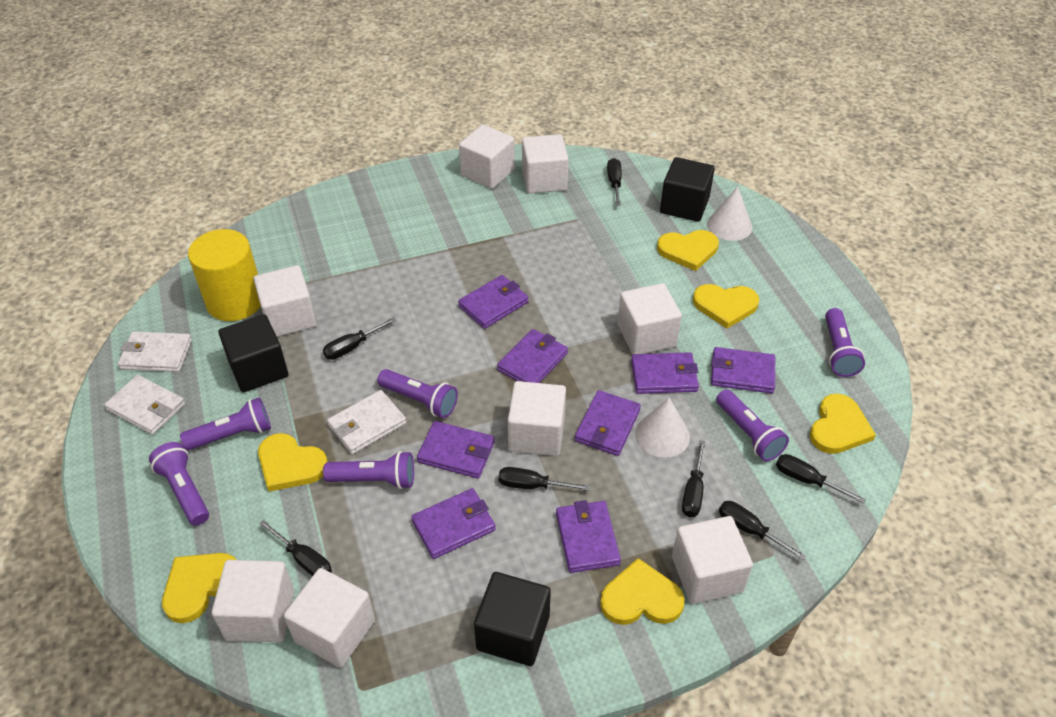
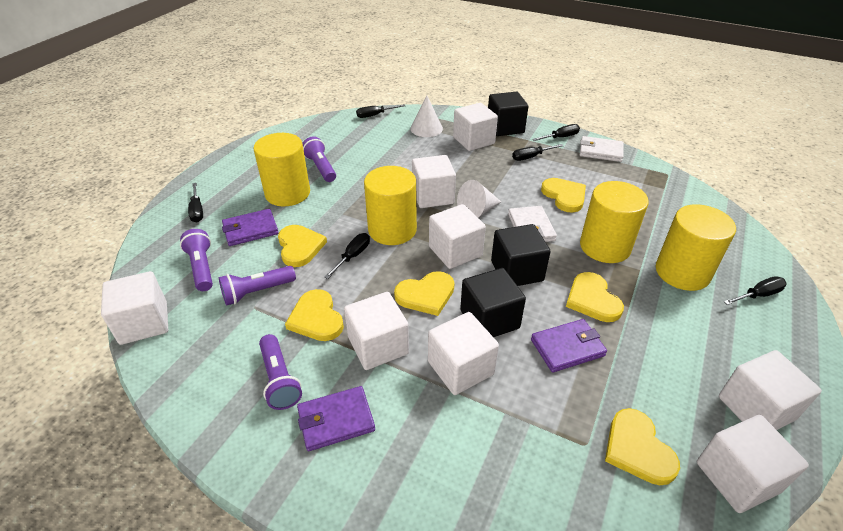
black screwdriver: 7 -> 6
purple flashlight: 6 -> 4
purple wallet: 8 -> 3
white wallet: 3 -> 2
yellow cylinder: 1 -> 4

